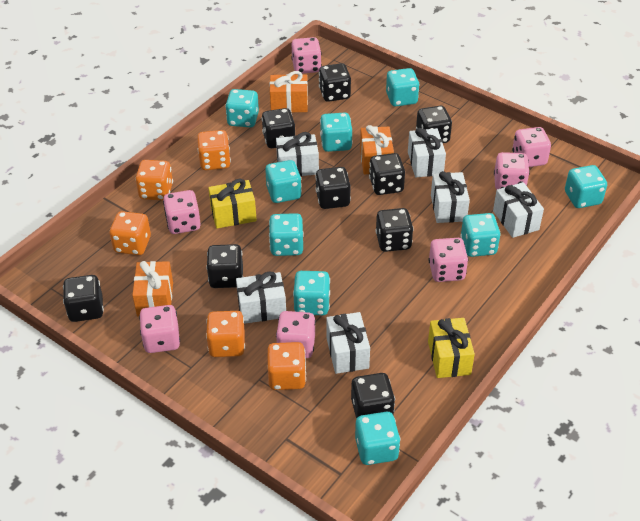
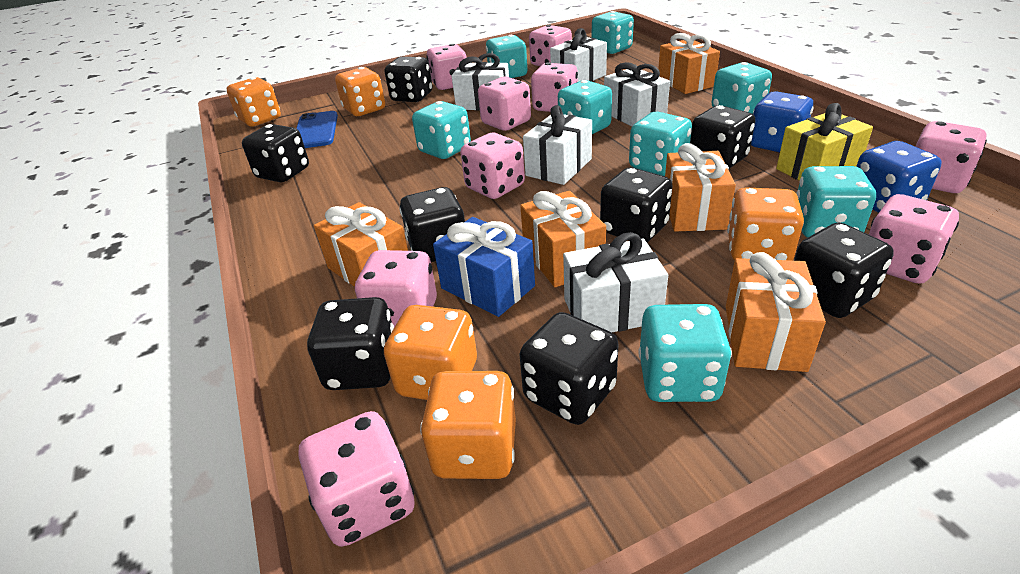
black dice: 9 -> 8
blue dice: 0 -> 2
blue gift: 0 -> 1
blue phone: 0 -> 1
orange gift: 3 -> 5
pink dice: 7 -> 9
turquoise dice: 9 -> 8
white gift: 6 -> 5
yellow gift: 2 -> 1

